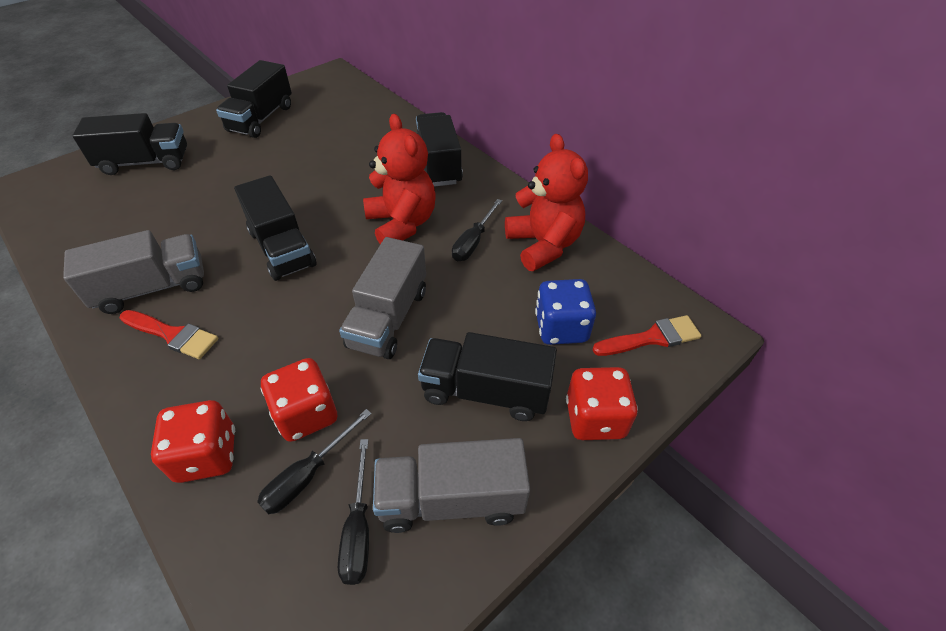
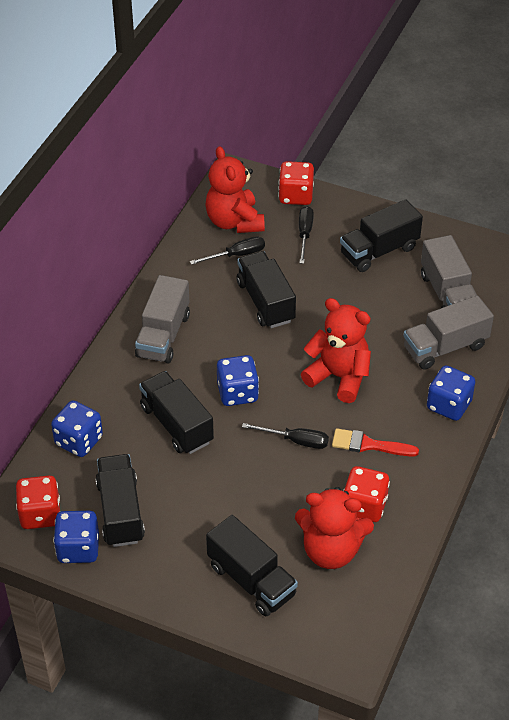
blue dice: 1 -> 4
red brush: 2 -> 1
red teddy bear: 2 -> 3

